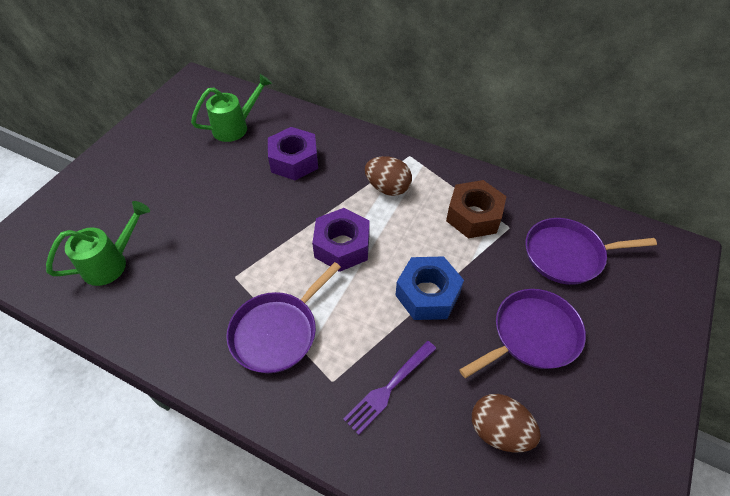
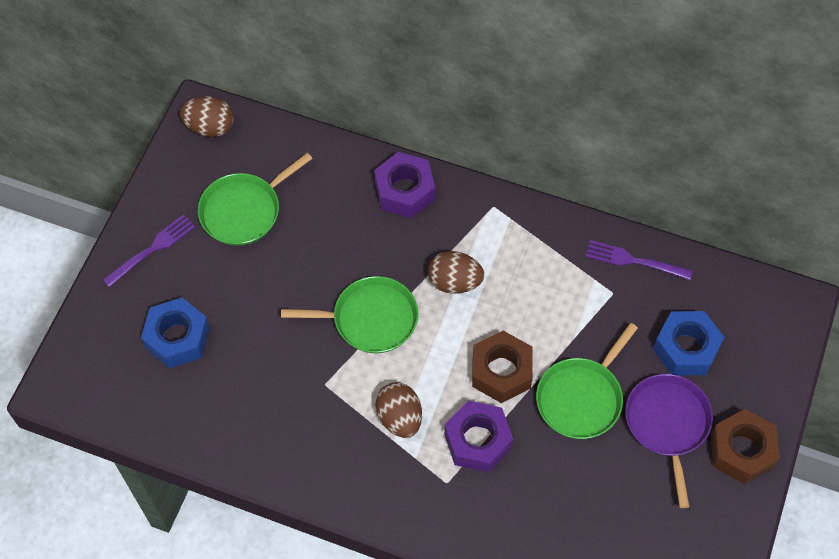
blue nut: 1 -> 2
brown egg: 2 -> 3
brown nut: 1 -> 2
green pan: 0 -> 3
green watering can: 2 -> 0
purple fork: 1 -> 2
purple pan: 3 -> 1

